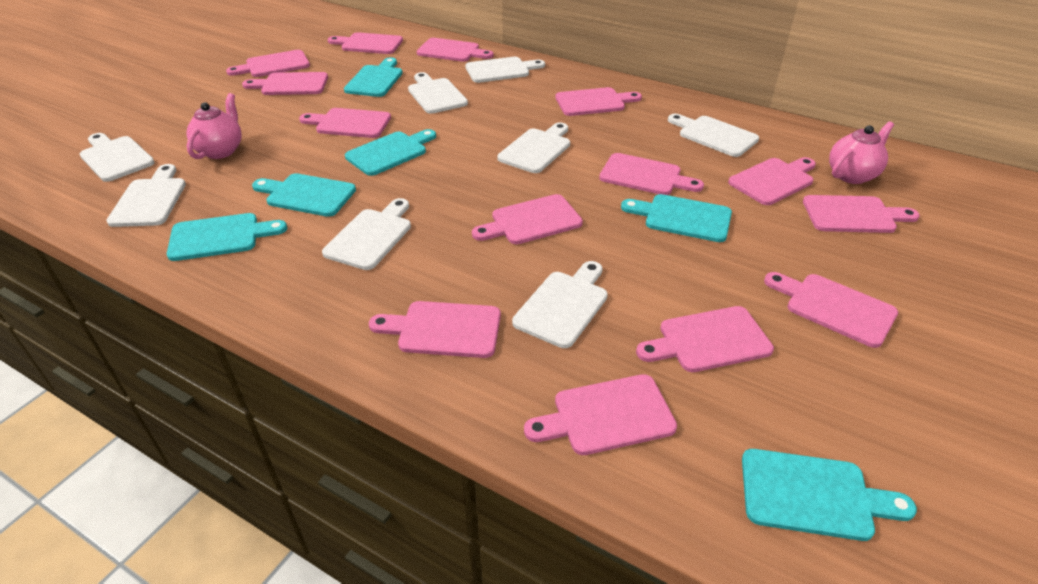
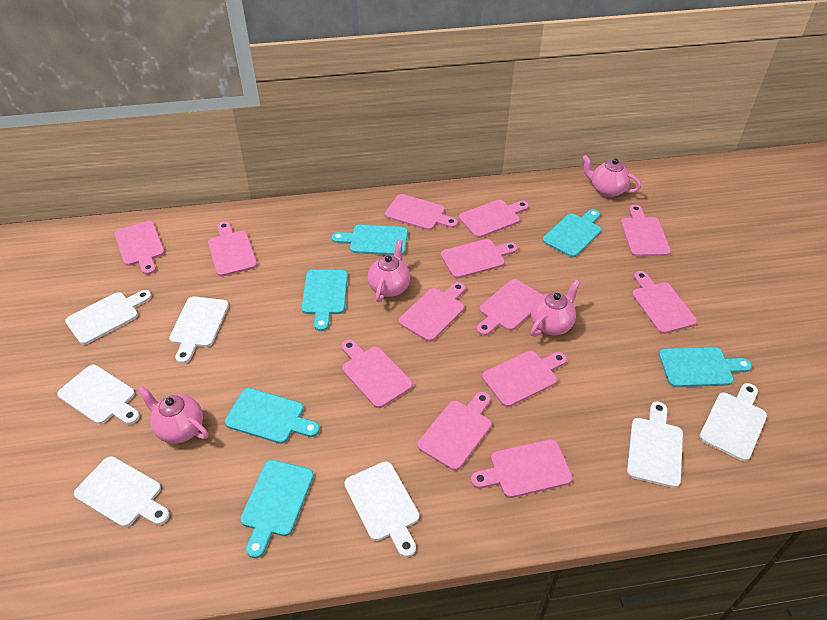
pink cutting board: 14 -> 13
pink teapot: 2 -> 4
white cutting board: 8 -> 7

